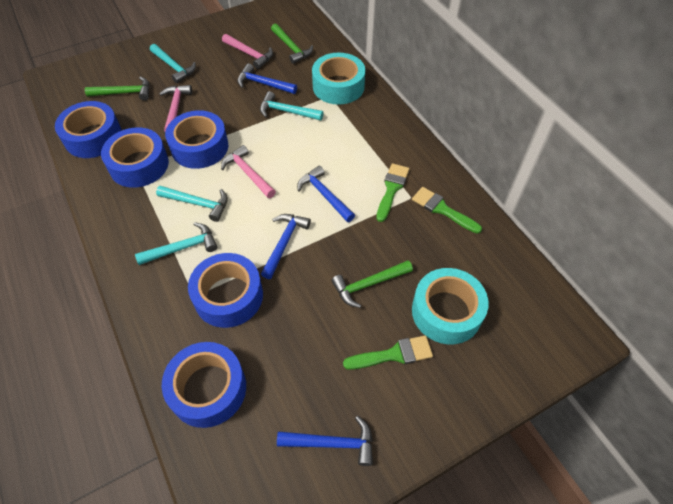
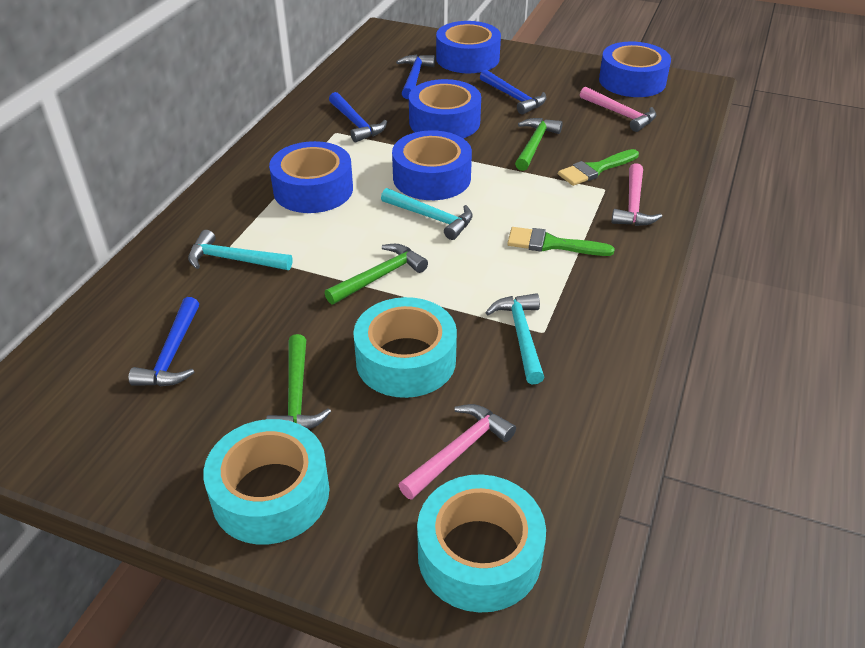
green brush: 3 -> 2
turquoise hammer: 4 -> 3
turquoise tape: 2 -> 3

